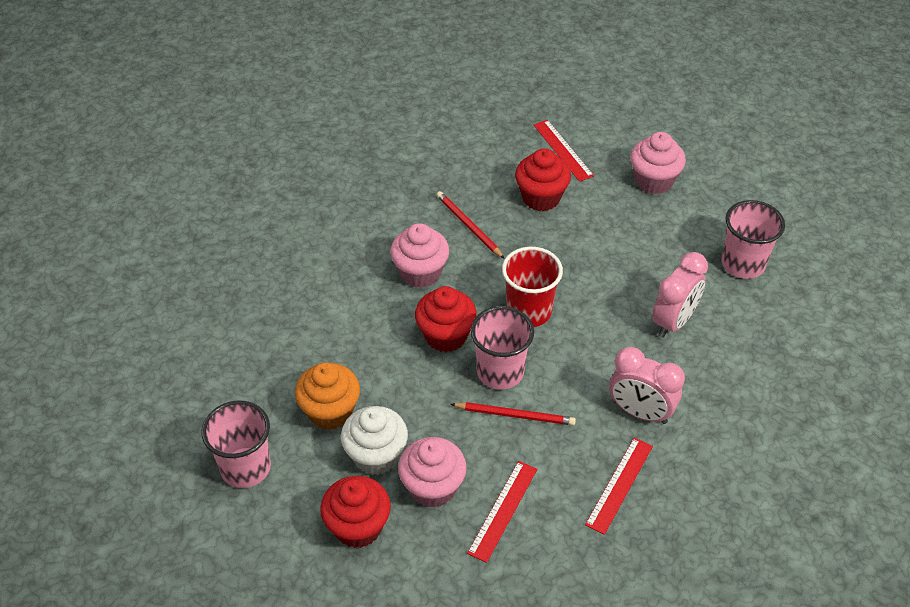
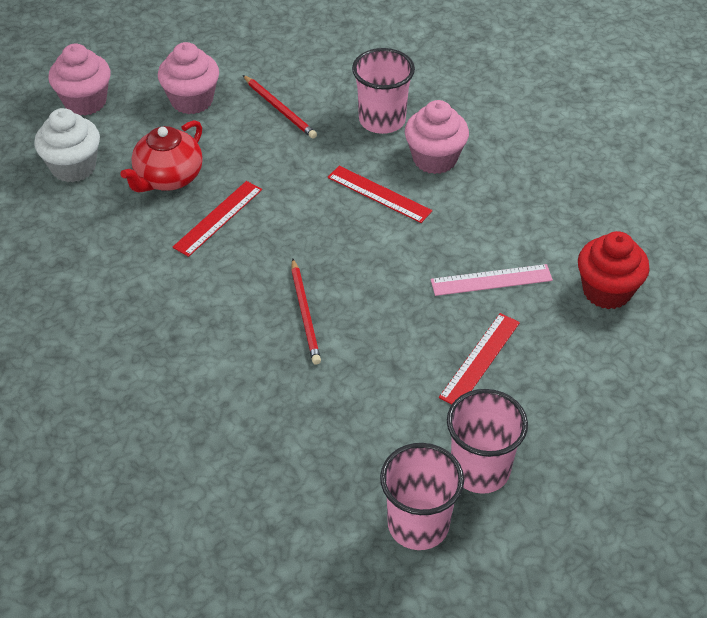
orange cupcake: 1 -> 0
pink clock: 2 -> 0
pink ruler: 0 -> 1
red cup: 1 -> 0
red cupcake: 3 -> 1
red teapot: 0 -> 1

